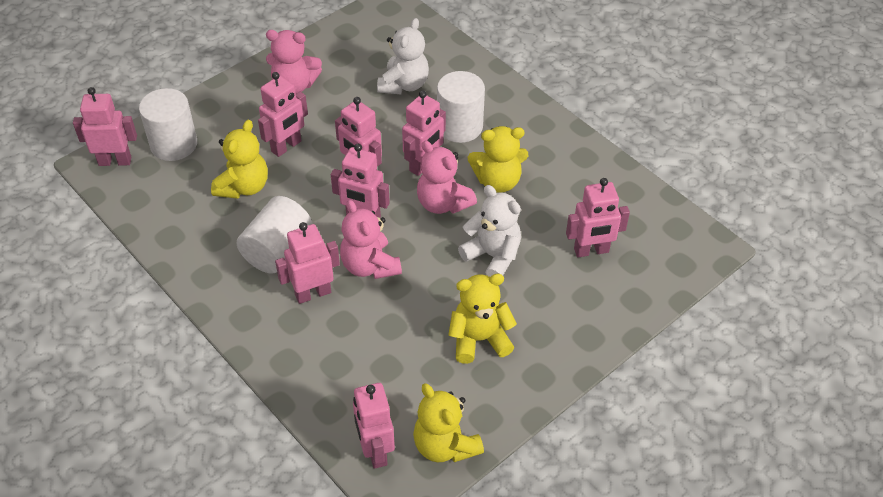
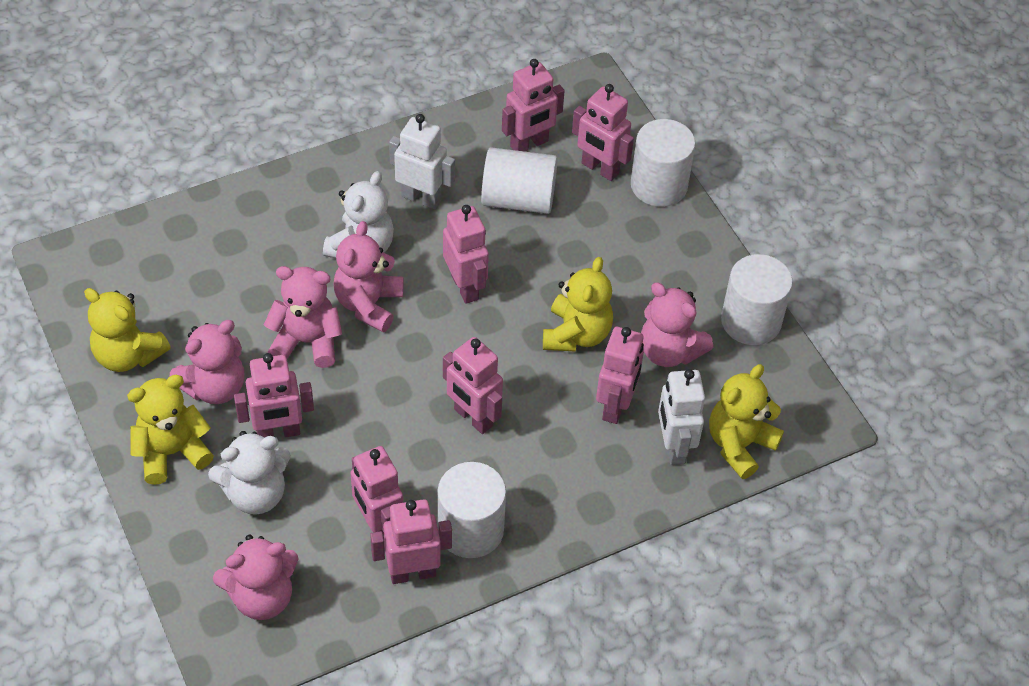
pink teddy bear: 3 -> 5
white cylinder: 3 -> 4
white robot: 0 -> 2

